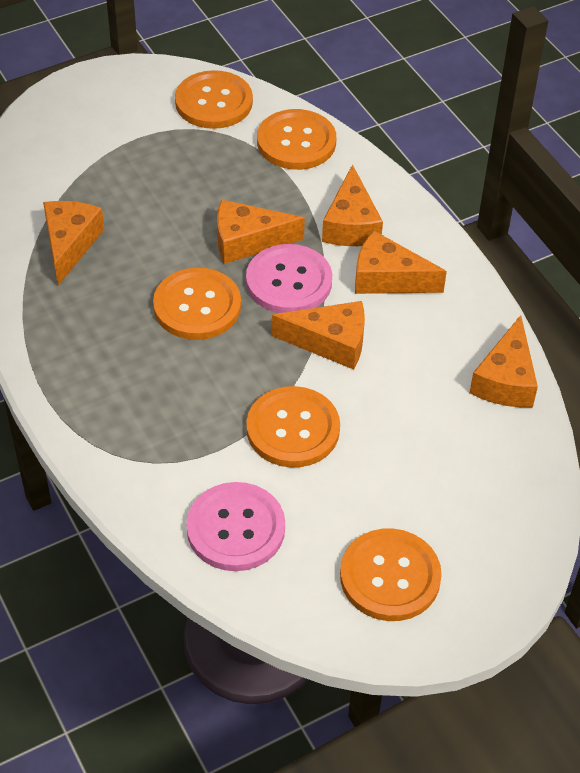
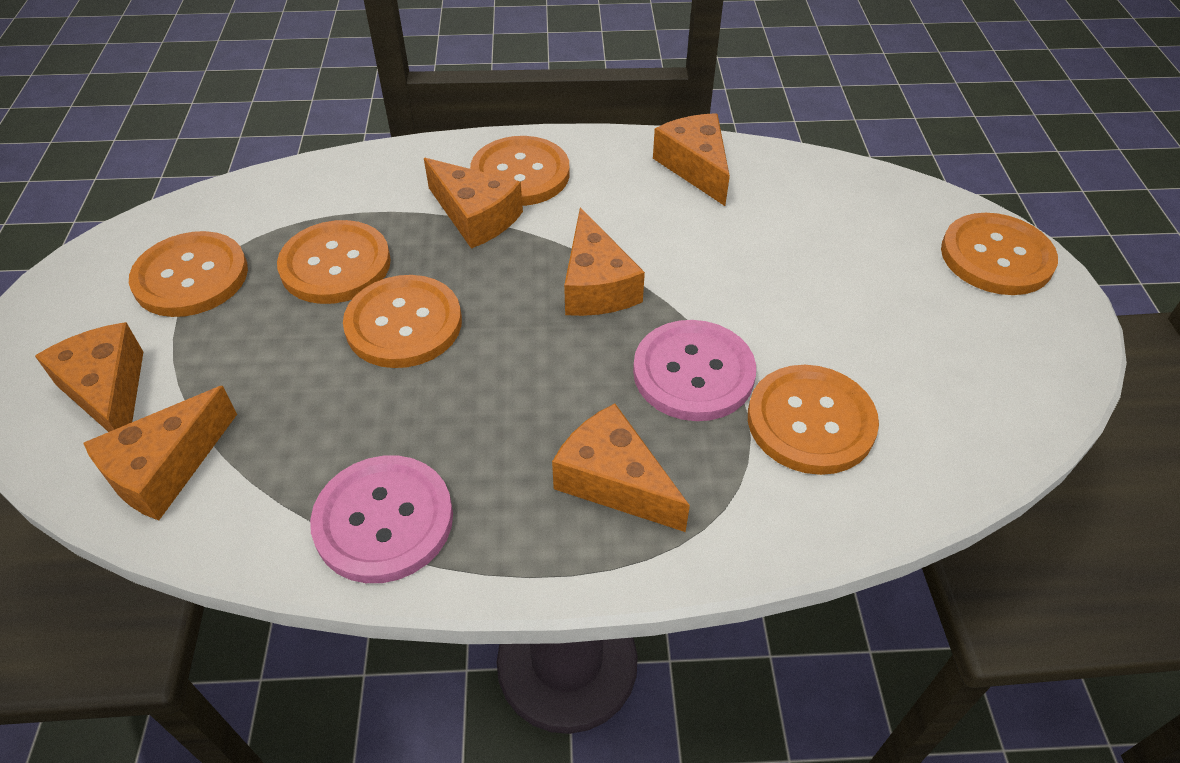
orange button: 5 -> 6

